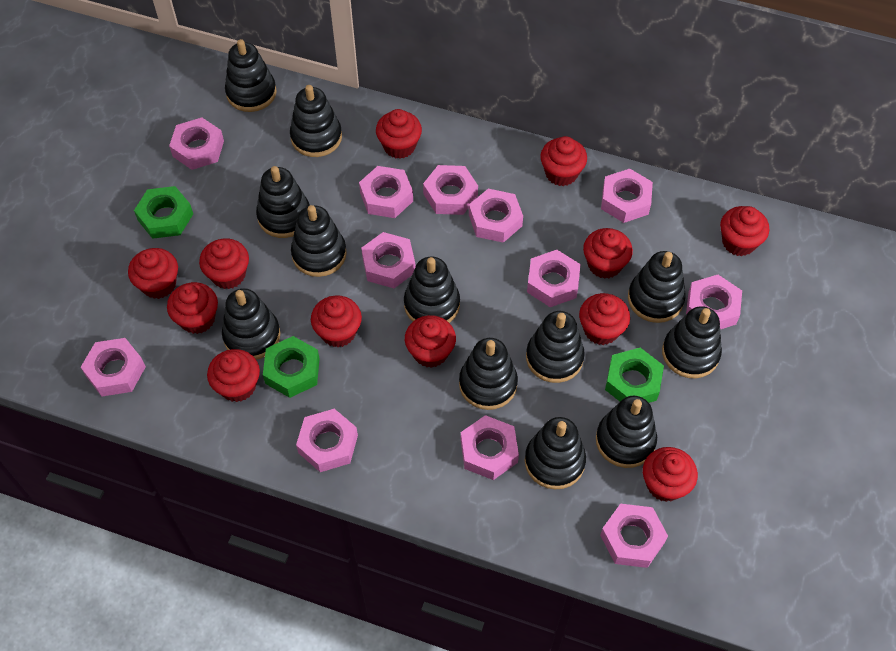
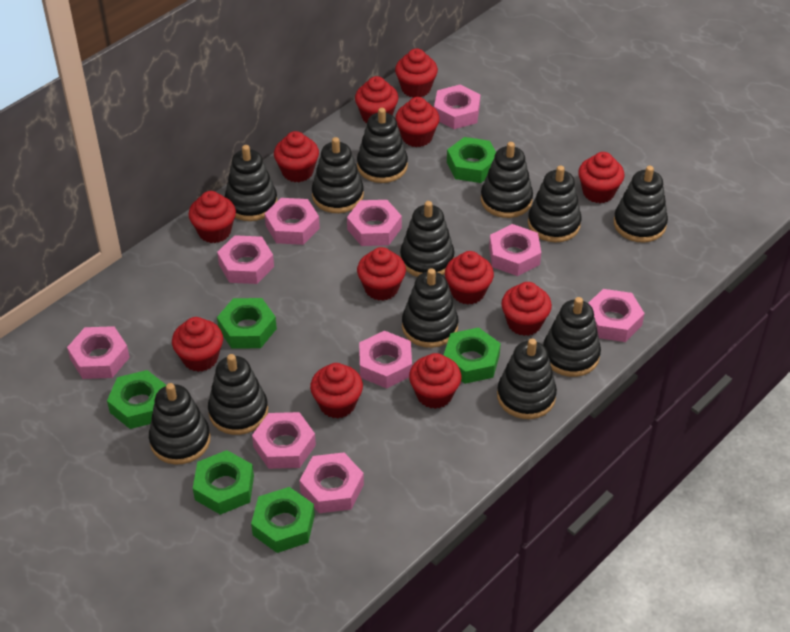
green nut: 3 -> 6
pink nut: 12 -> 10

